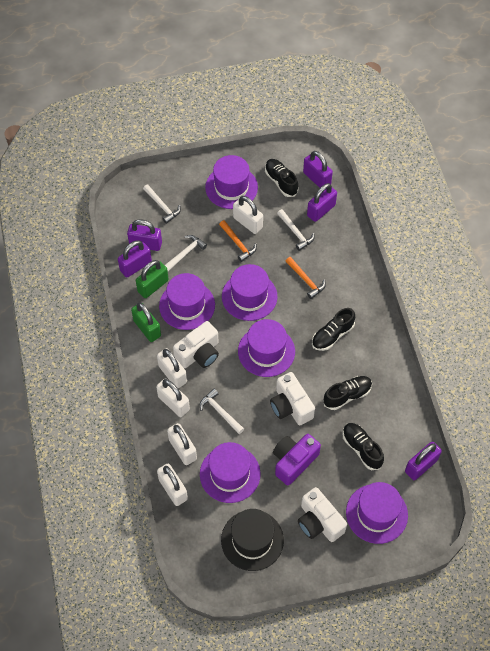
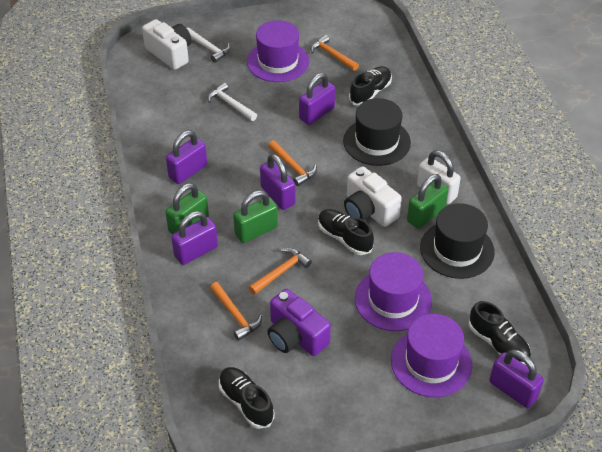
black hat: 1 -> 2
green padlock: 2 -> 3
orange hammer: 2 -> 4
purple hat: 6 -> 3
white camera: 3 -> 2
white hammer: 4 -> 2
white padlock: 5 -> 1

